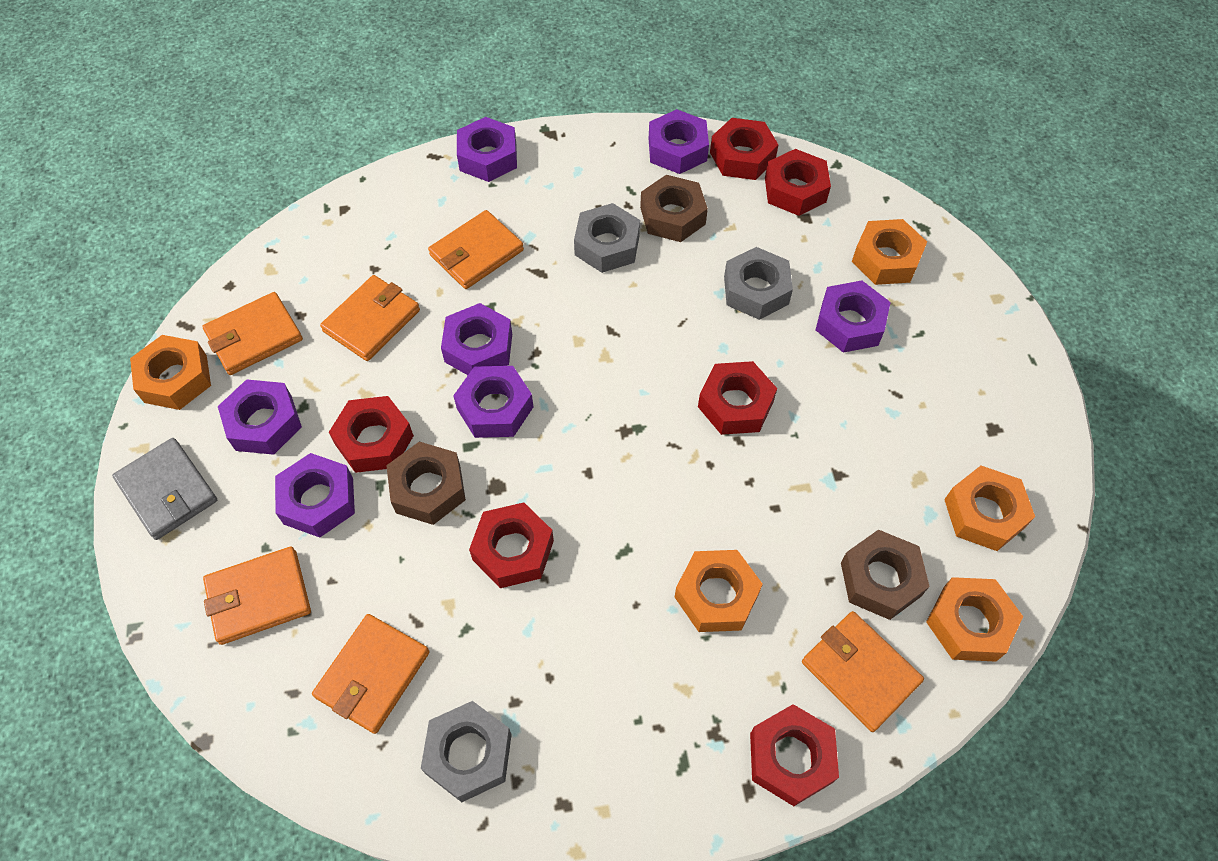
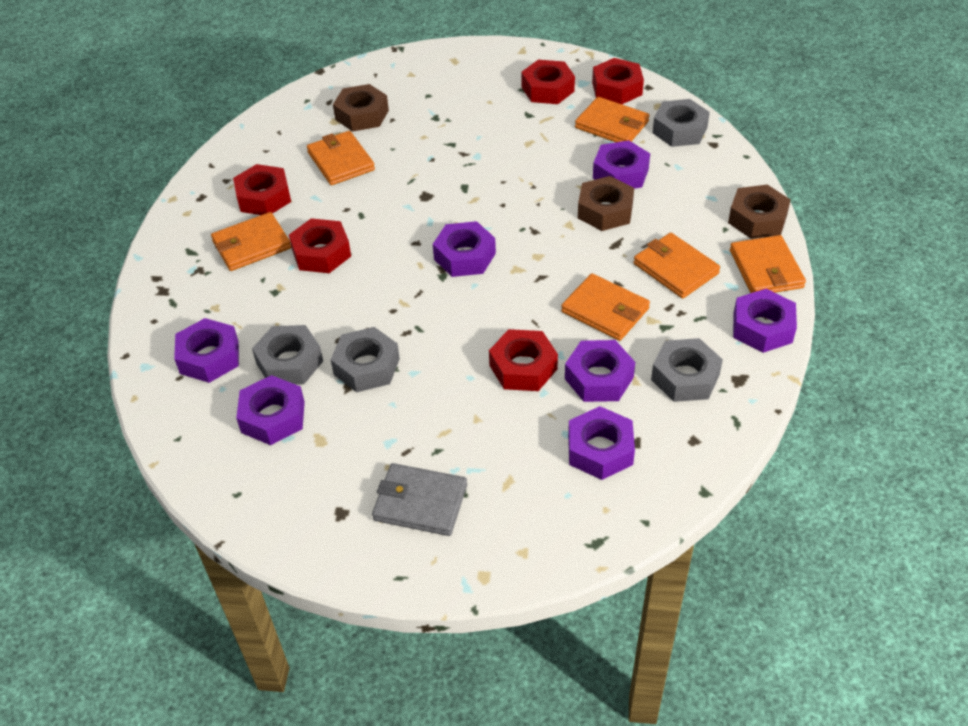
grey nut: 3 -> 4
orange nut: 5 -> 0
red nut: 6 -> 5

